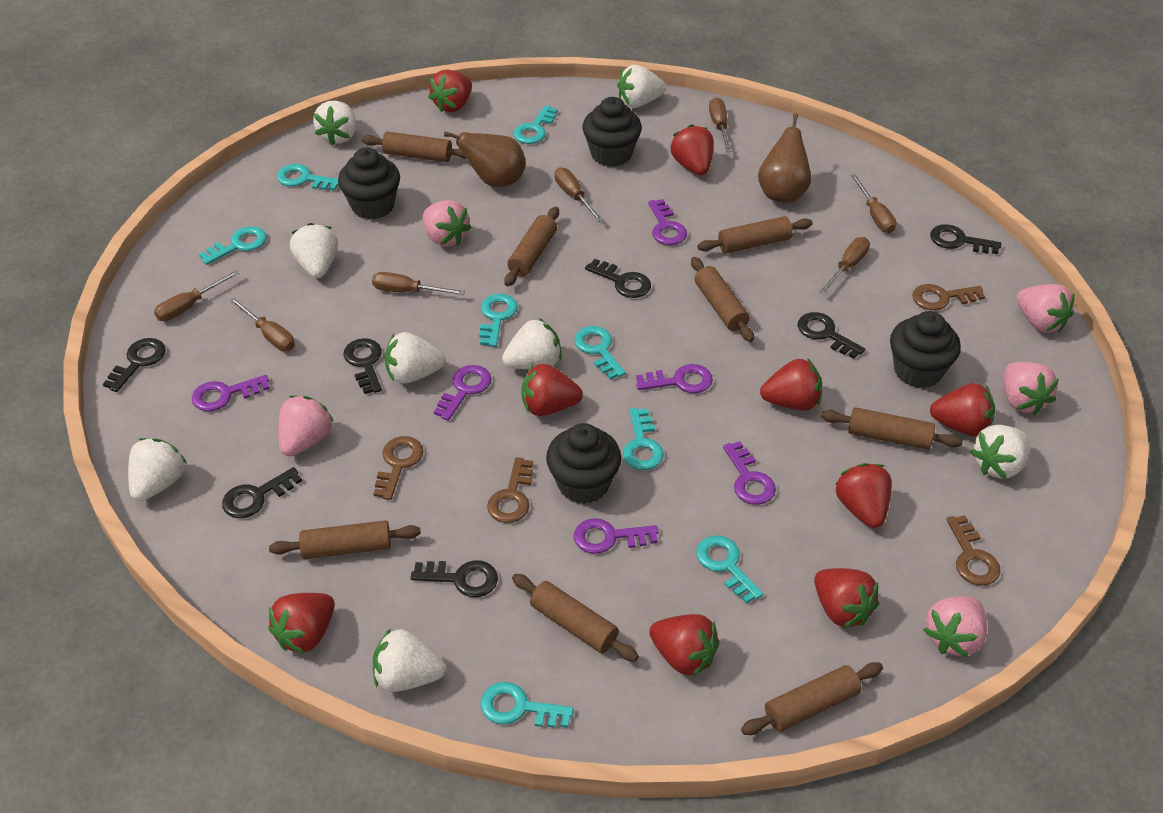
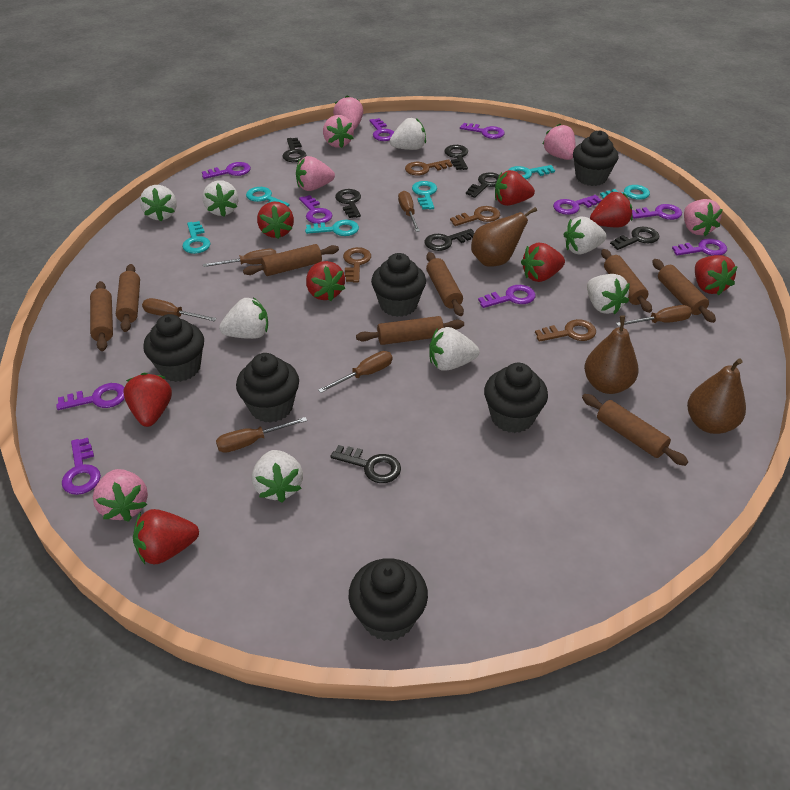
black cupcake: 4 -> 6
brown pear: 2 -> 3
brown screwdriver: 7 -> 6
pink strawberry: 5 -> 6
purple key: 6 -> 10
red strawberry: 9 -> 8
turquoise key: 8 -> 6

